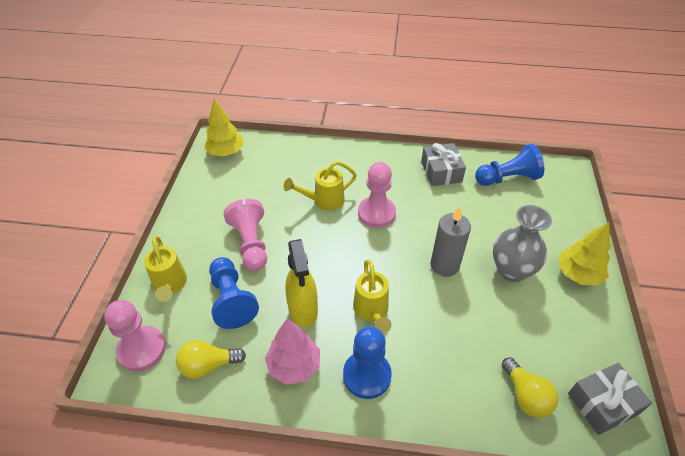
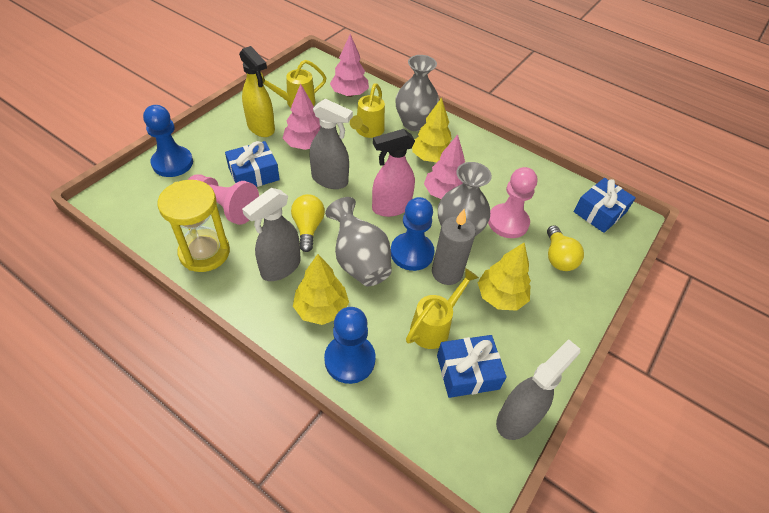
blue gift: 0 -> 3
grey gift: 2 -> 0
grey spray bottle: 0 -> 3
grey vase: 1 -> 3
pink pawn: 3 -> 2
pink spray bottle: 0 -> 1
pink tree: 1 -> 3
yellow hourglass: 0 -> 1
yellow tree: 2 -> 3

